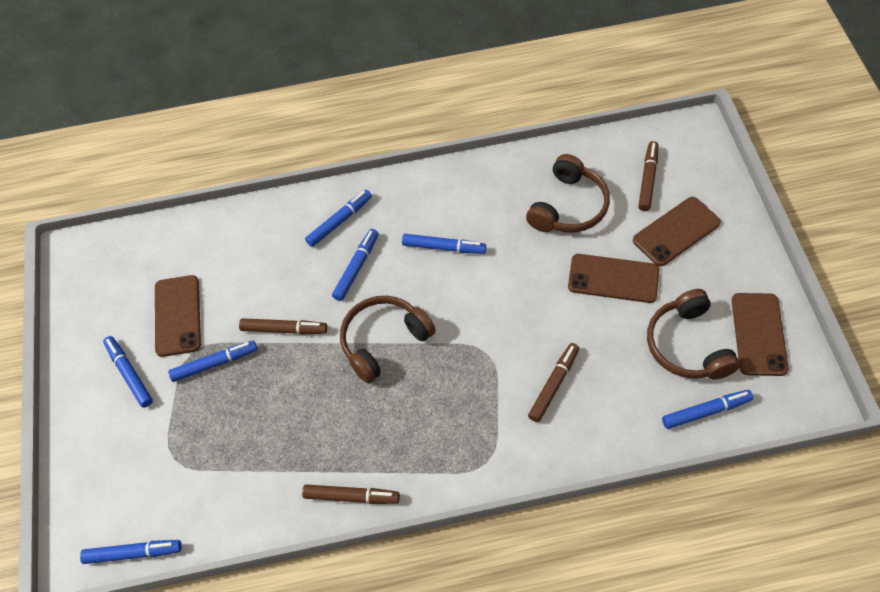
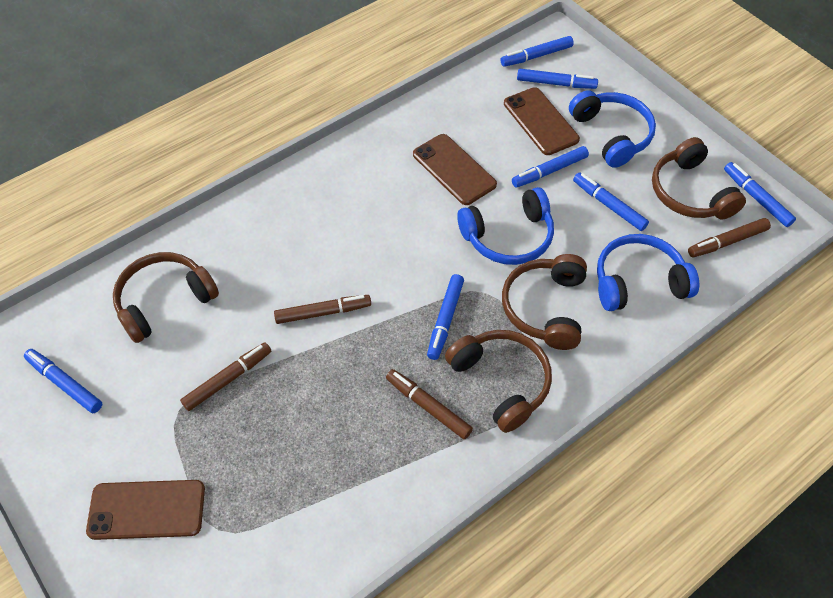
blue headphones: 0 -> 3
brown headphones: 3 -> 4
brown phone: 4 -> 3

